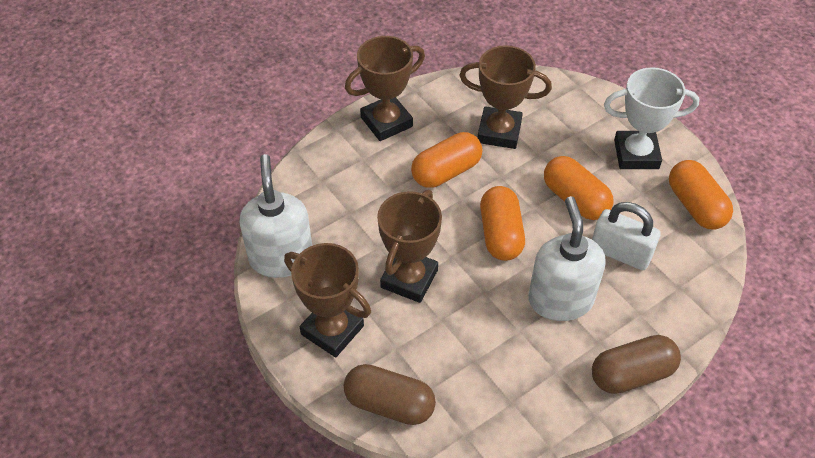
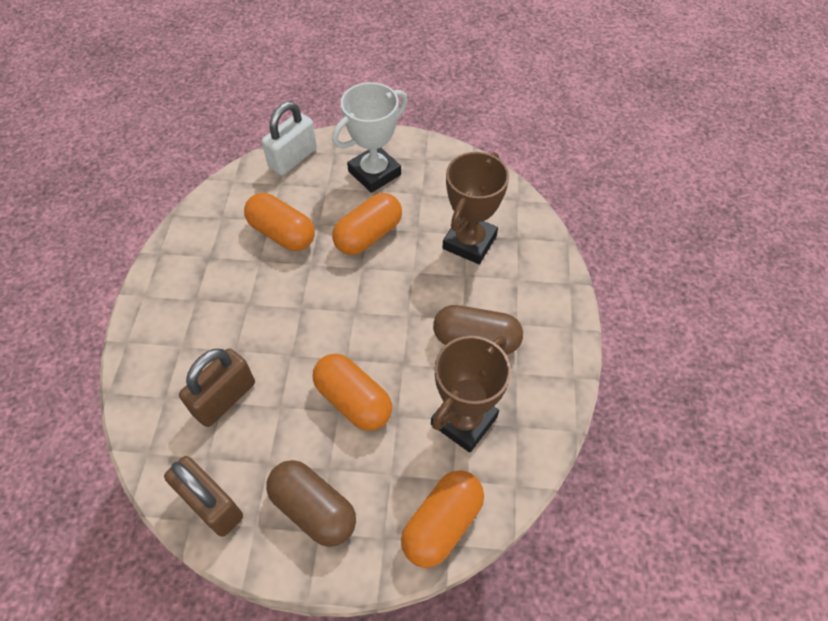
brown padlock: 0 -> 2
brown trophy: 4 -> 2
white soap dispenser: 2 -> 0

